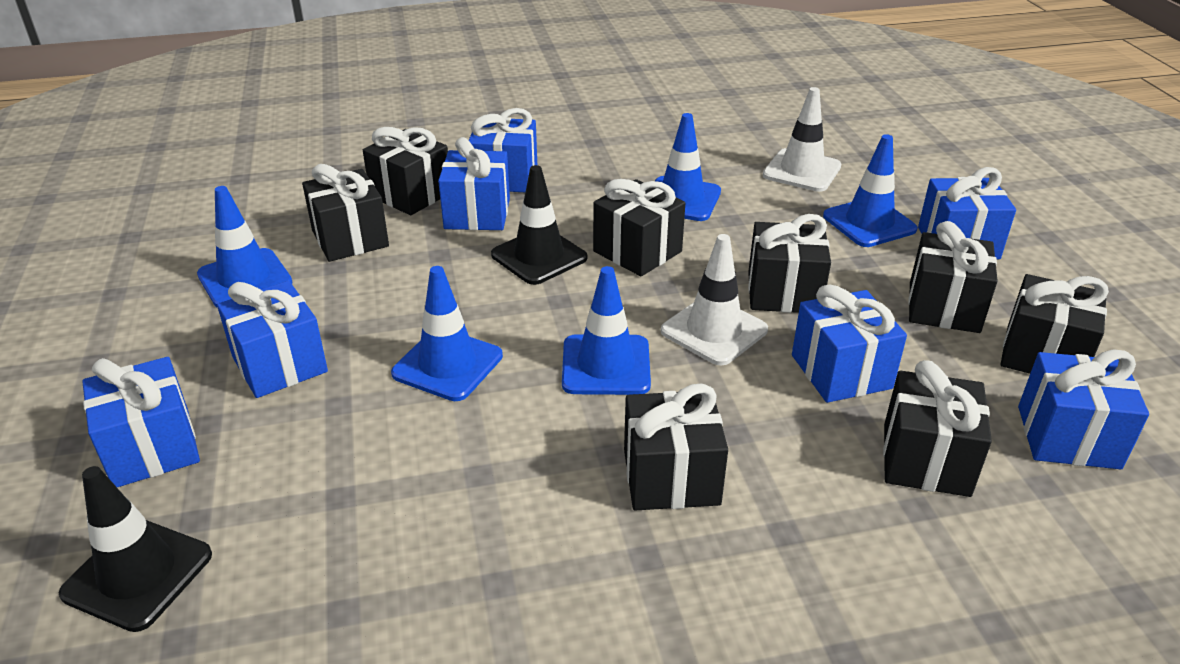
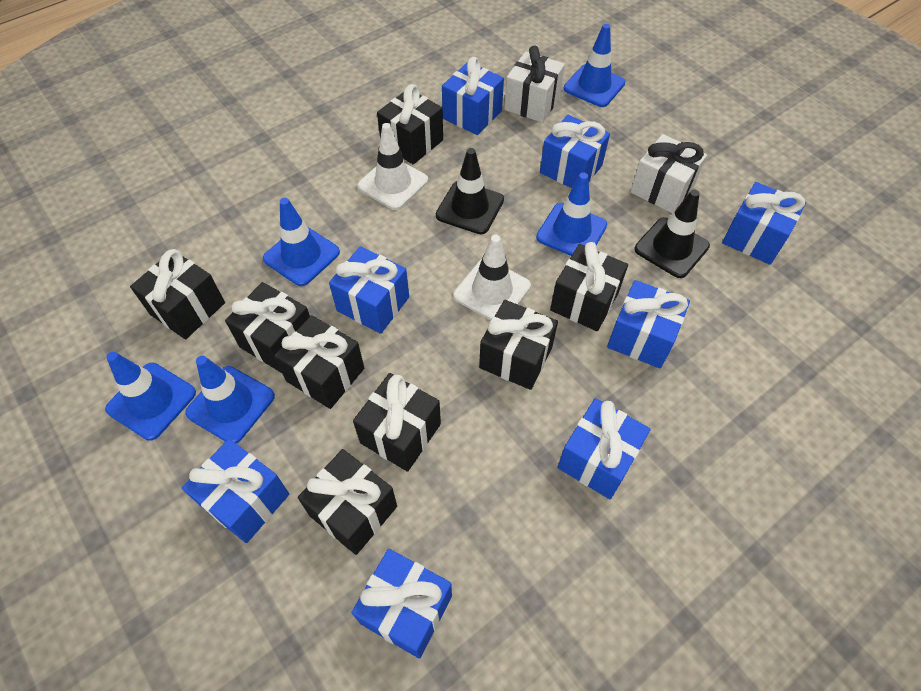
blue gift: 7 -> 8
white gift: 0 -> 2

